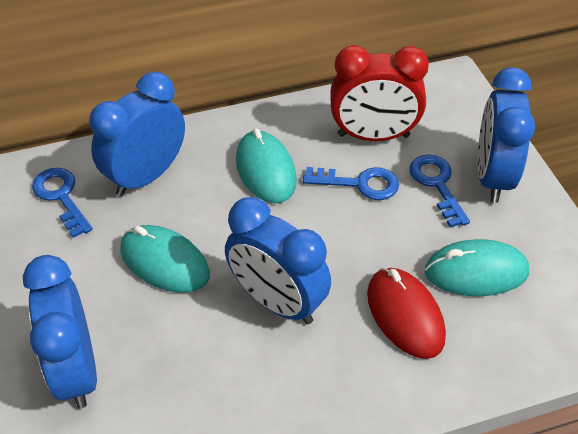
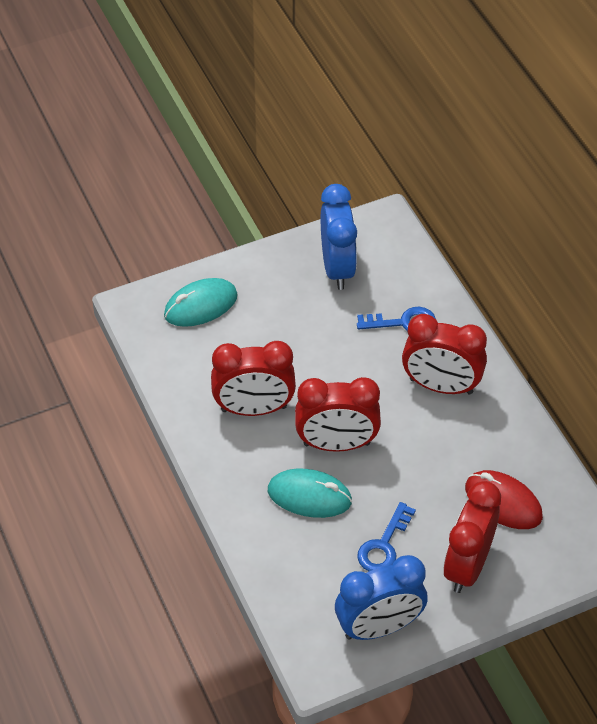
blue clock: 4 -> 2
blue key: 3 -> 2
red clock: 1 -> 4
turquoise mouse: 3 -> 2

